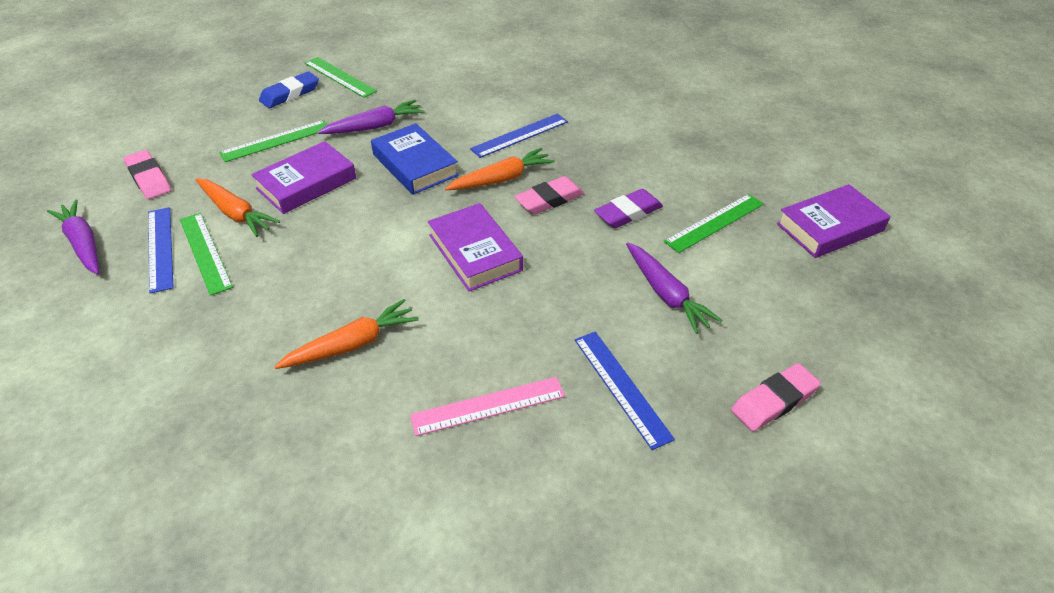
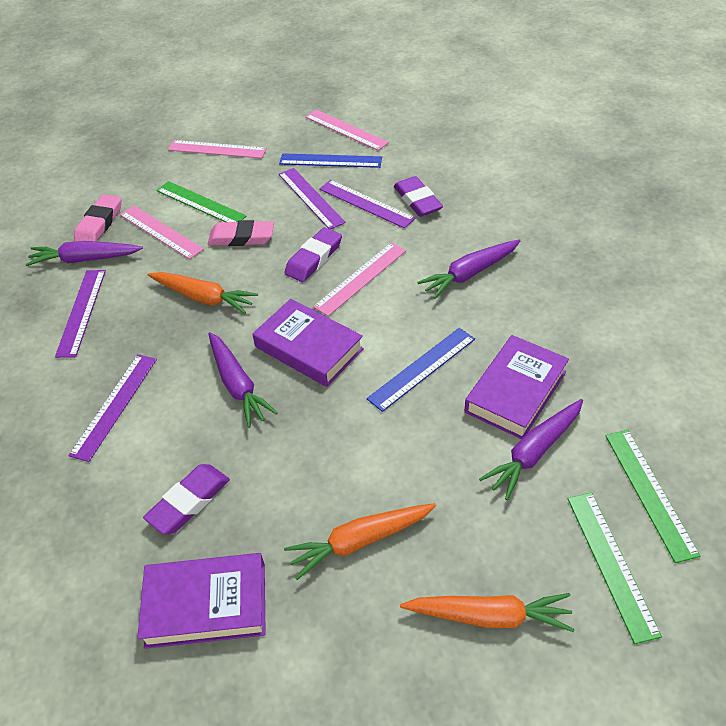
blue book: 1 -> 0
blue eraser: 1 -> 0
blue ruler: 3 -> 2
green ruler: 4 -> 3
pink eraser: 3 -> 2
pink ruler: 1 -> 4
purple carrot: 3 -> 4
purple eraser: 1 -> 3
purple ruler: 0 -> 4

